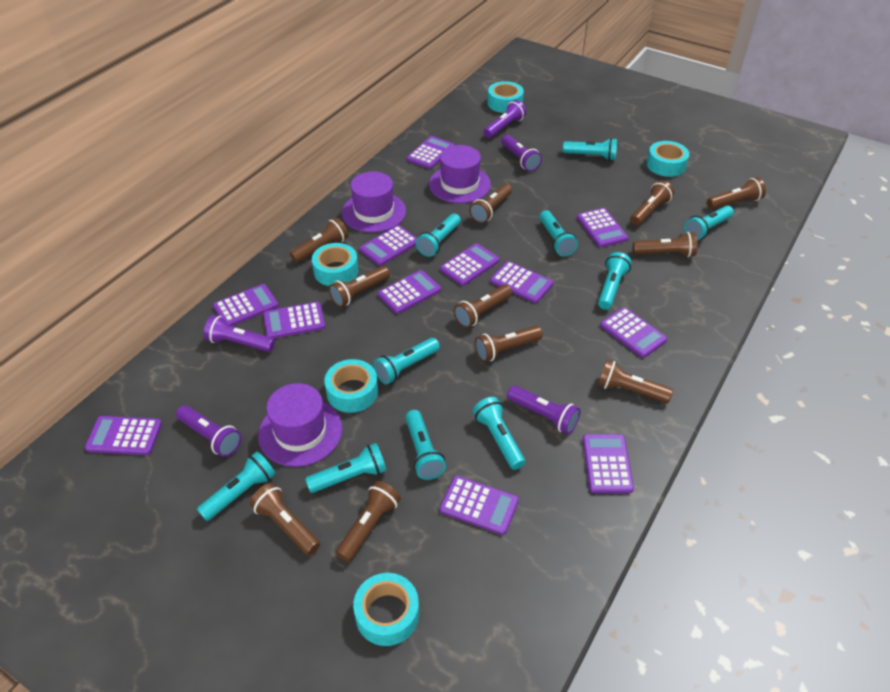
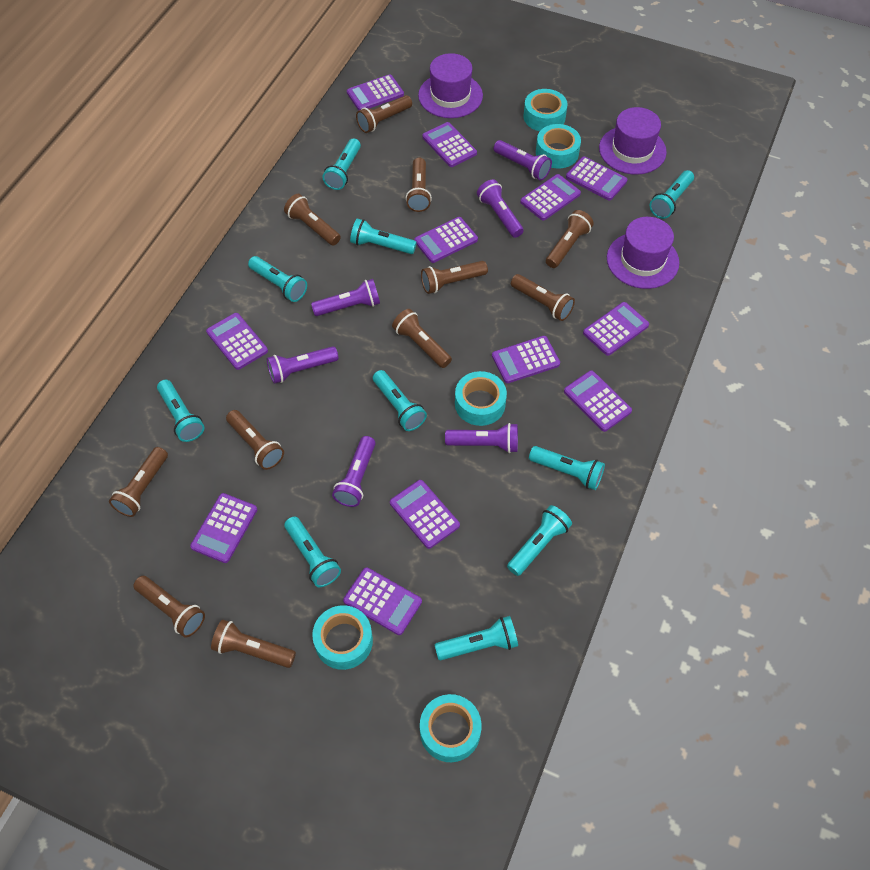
purple flashlight: 5 -> 6

